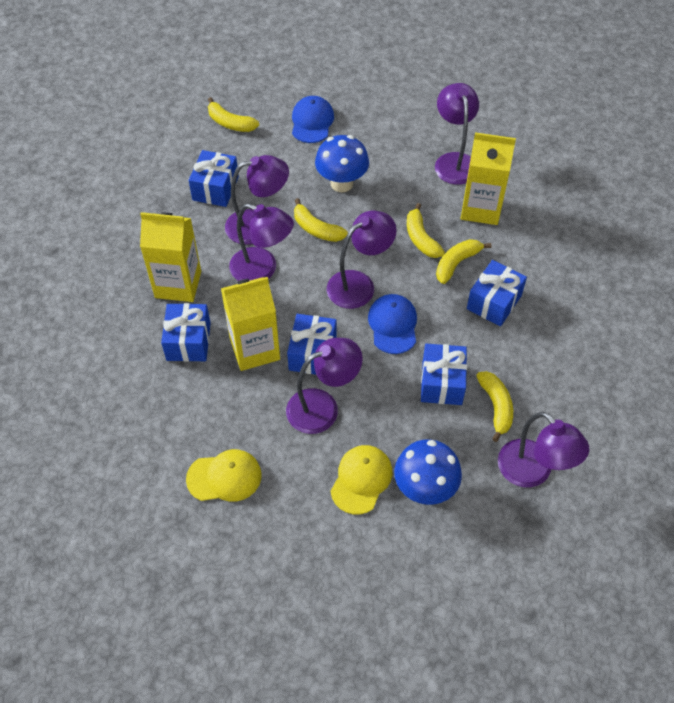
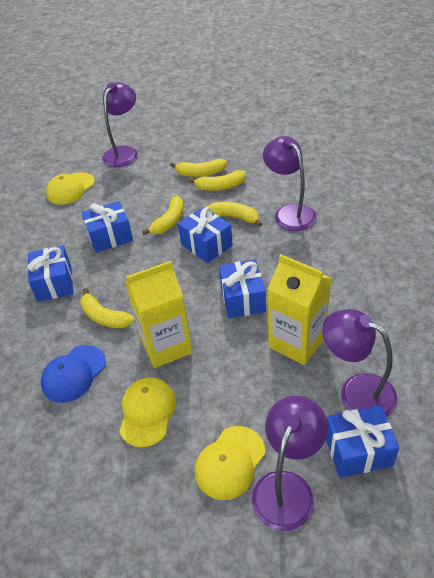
blue cap: 2 -> 1
blue mushroom: 2 -> 0
purple lamp: 6 -> 4
yellow cap: 2 -> 3
yellow carton: 3 -> 2

